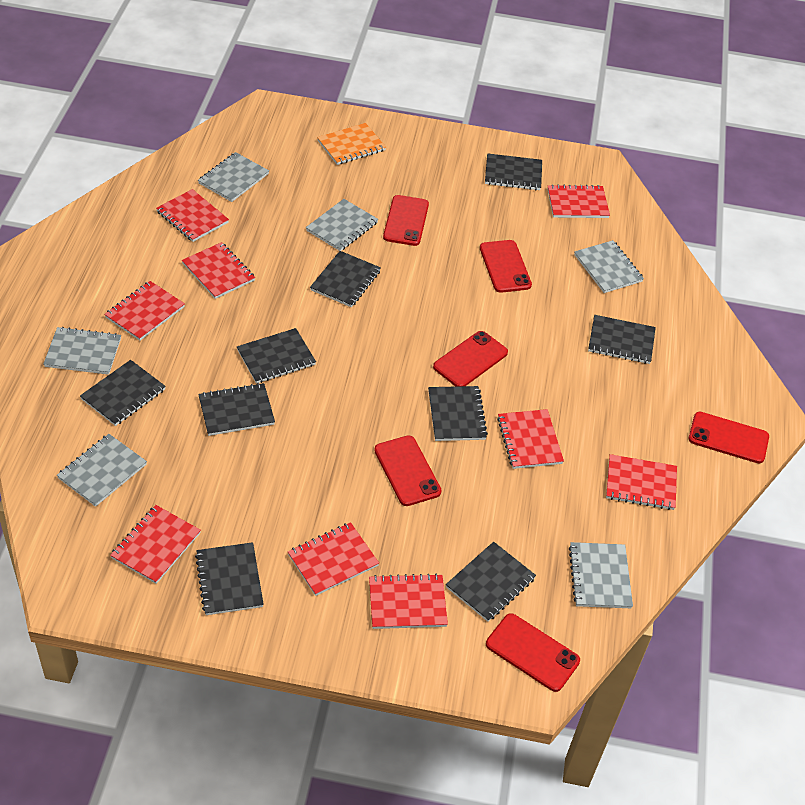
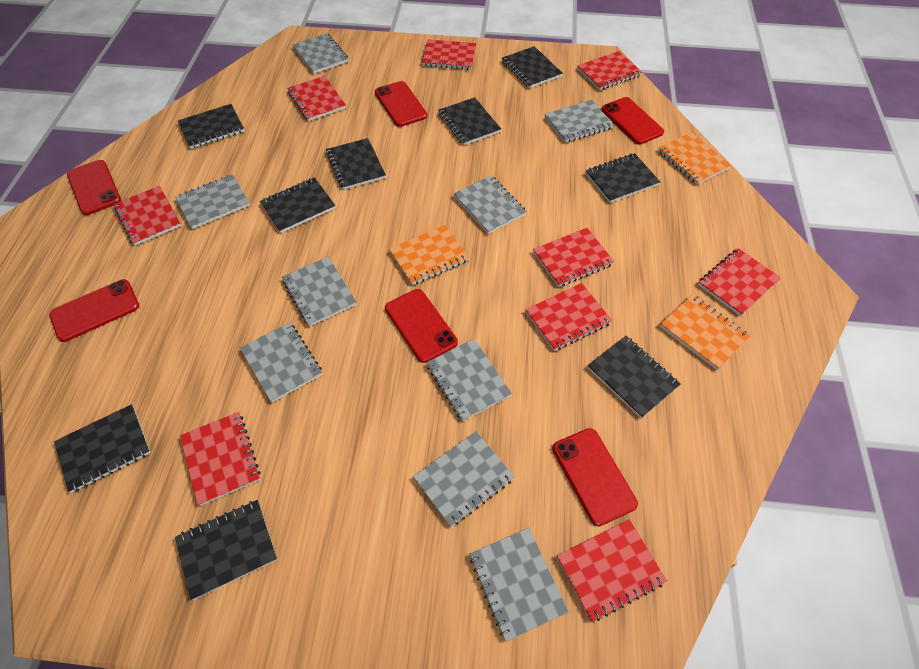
grey notebook: 6 -> 9
orange notebook: 1 -> 3

